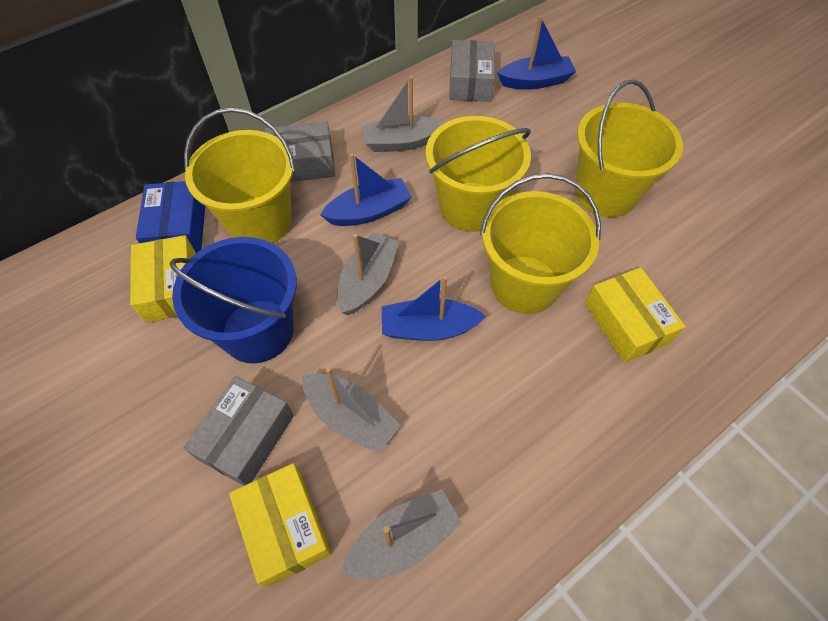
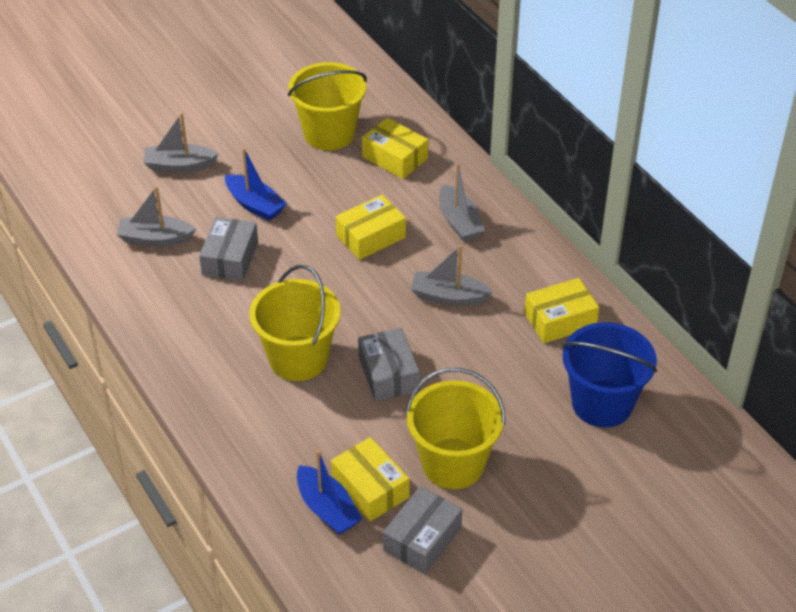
blue boat: 3 -> 2
blue box: 1 -> 0
yellow box: 3 -> 4
yellow bucket: 4 -> 3

